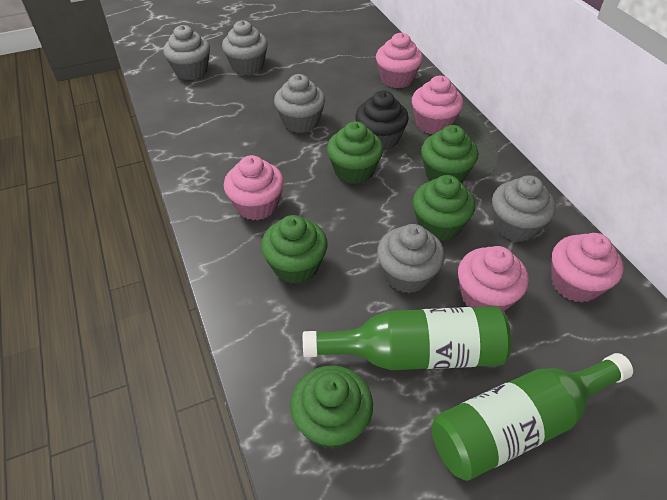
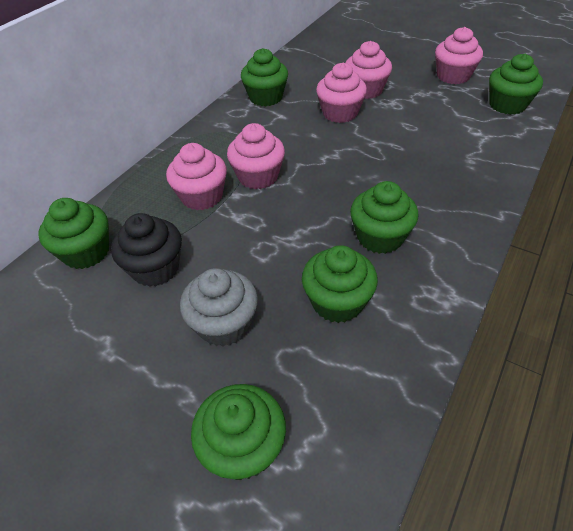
green bottle: 2 -> 0
green cupcake: 5 -> 6
grey cupcake: 5 -> 1

